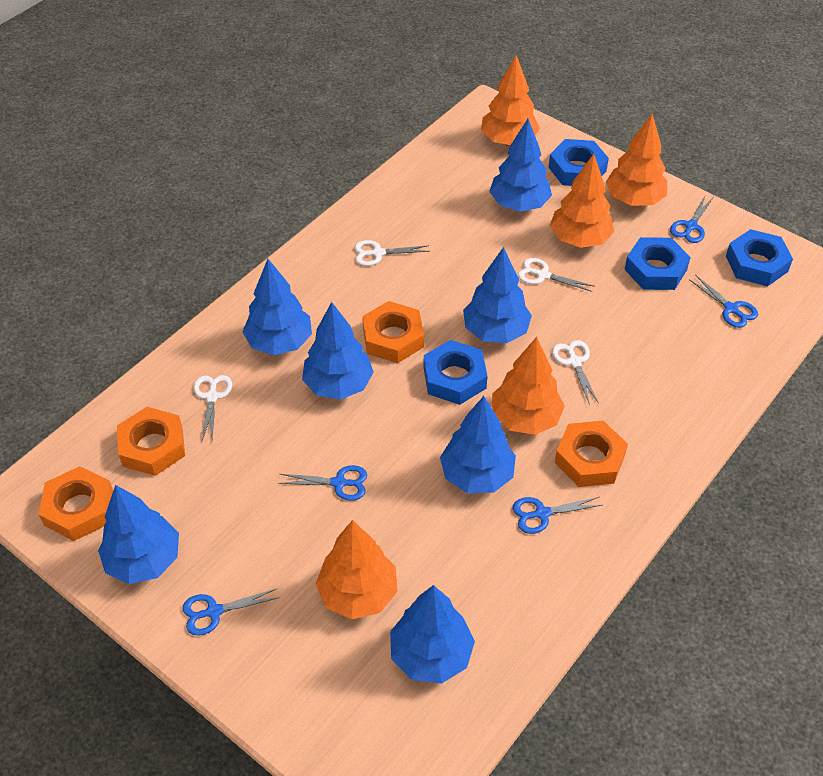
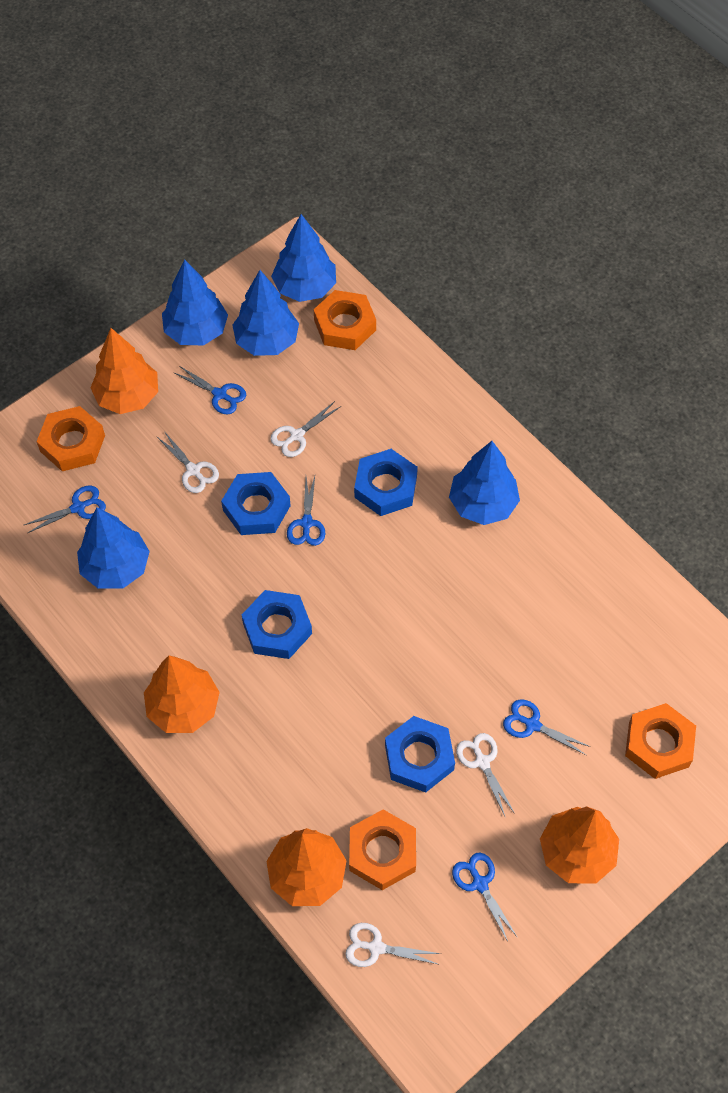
blue tree: 7 -> 5
orange tree: 5 -> 4

